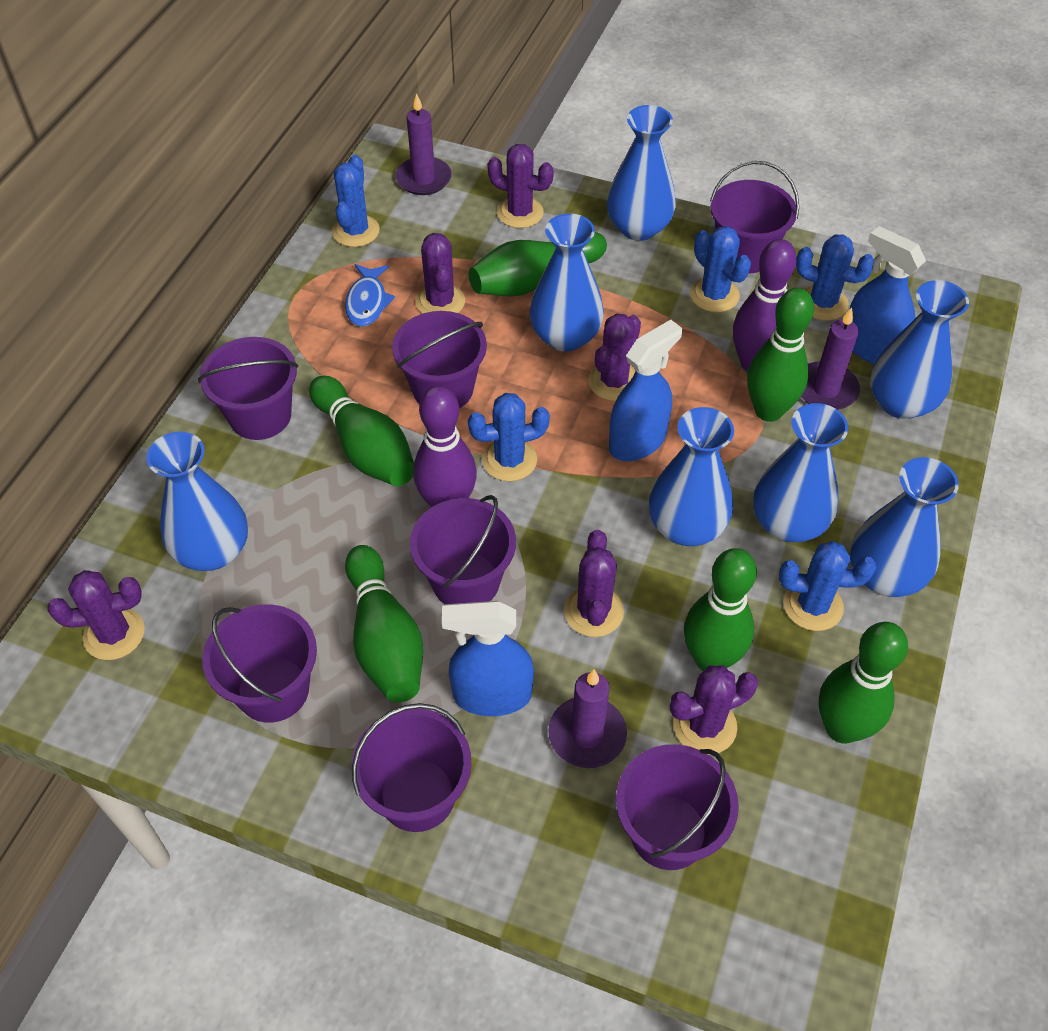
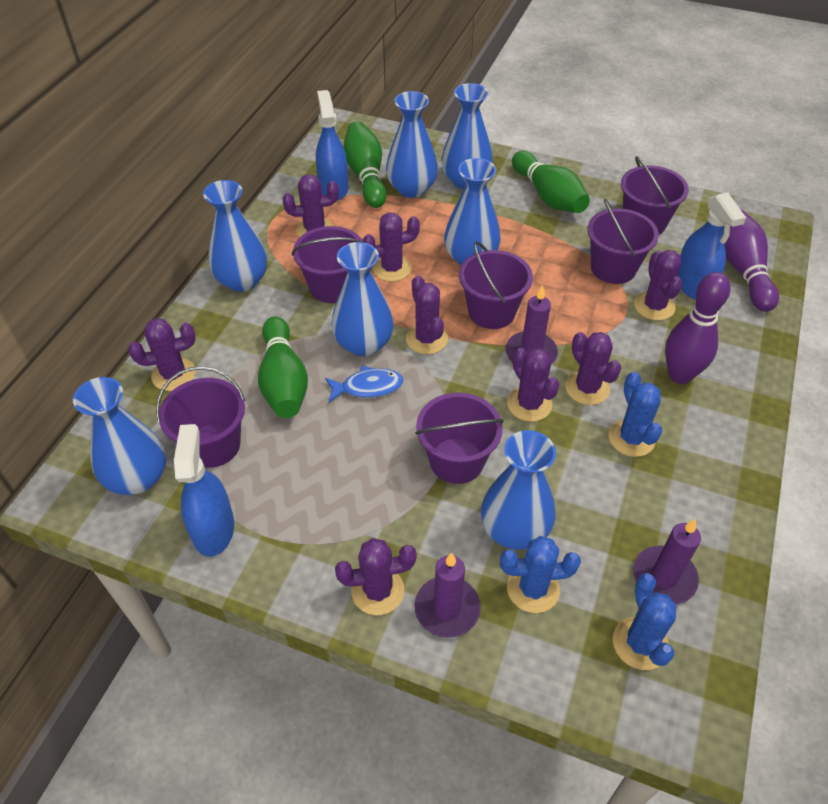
blue cactus: 5 -> 3
green bowling pin: 6 -> 3
purple bucket: 7 -> 6
purple cactus: 6 -> 8

